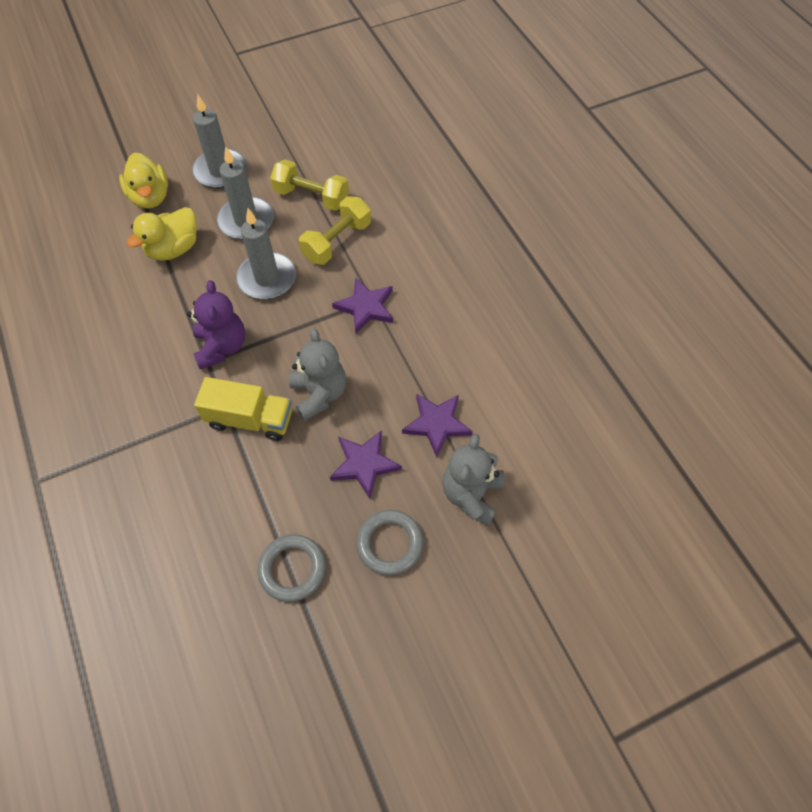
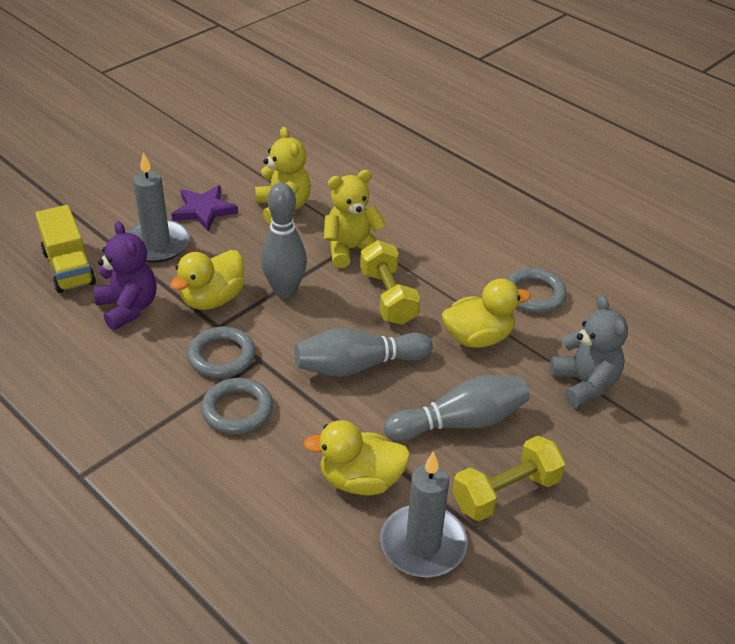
grey bowling pin: 0 -> 3
grey candle: 3 -> 2
grey ring: 2 -> 3
grey teddy bear: 2 -> 1
purple star: 3 -> 1
yellow duck: 2 -> 3
yellow teddy bear: 0 -> 2

